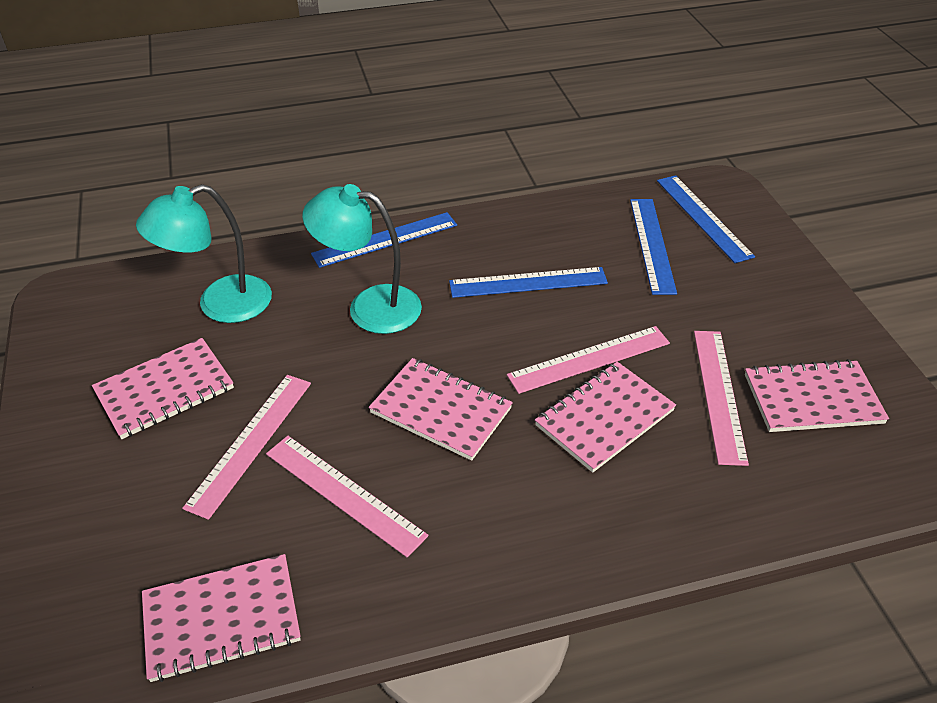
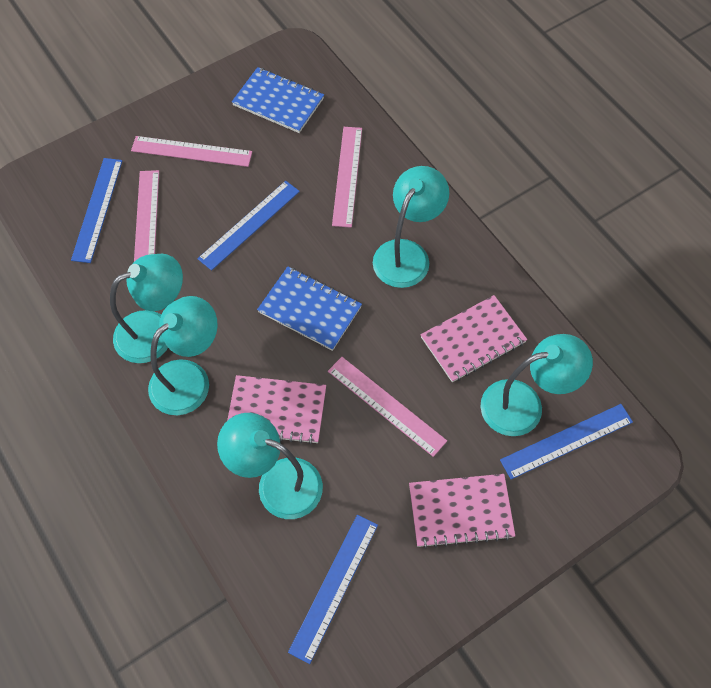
blue notebook: 0 -> 2
pink notebook: 5 -> 3
turquoise lamp: 2 -> 5

